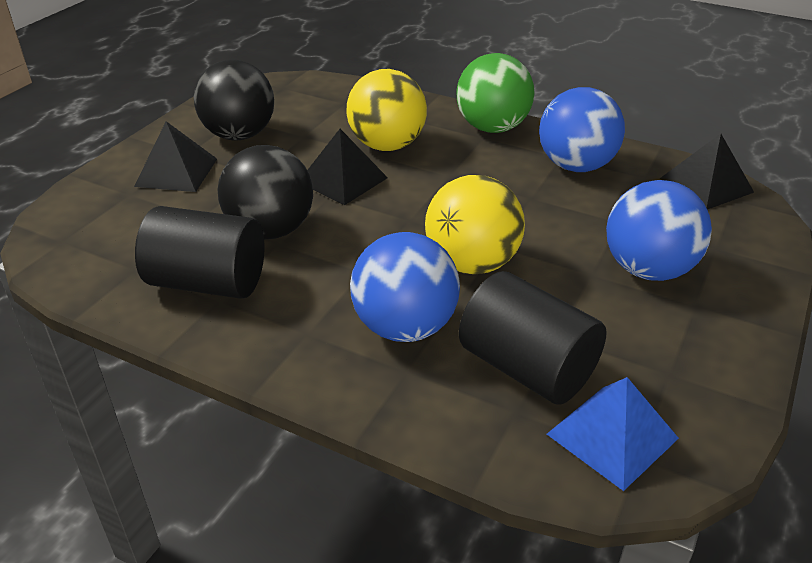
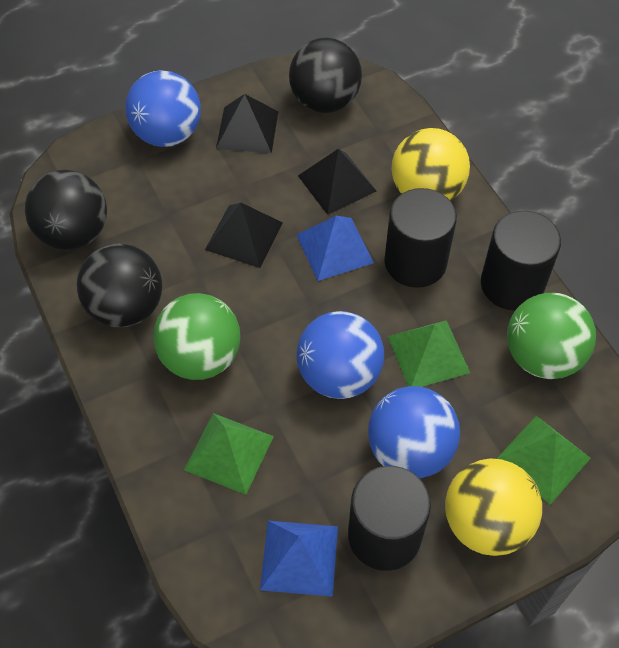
black ball: 2 -> 3
black cylinder: 2 -> 3
blue pyramid: 1 -> 2
green ball: 1 -> 2
green pyramid: 0 -> 3

